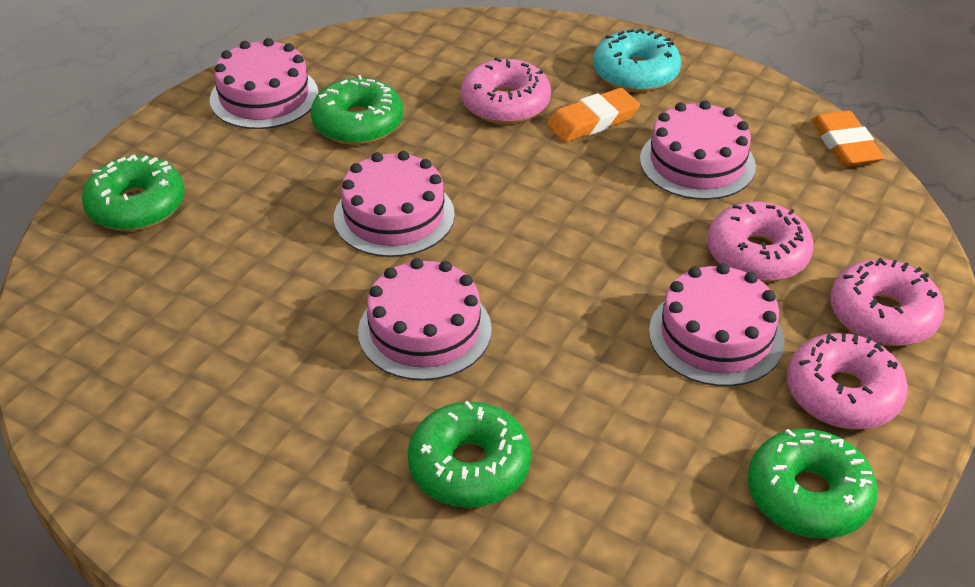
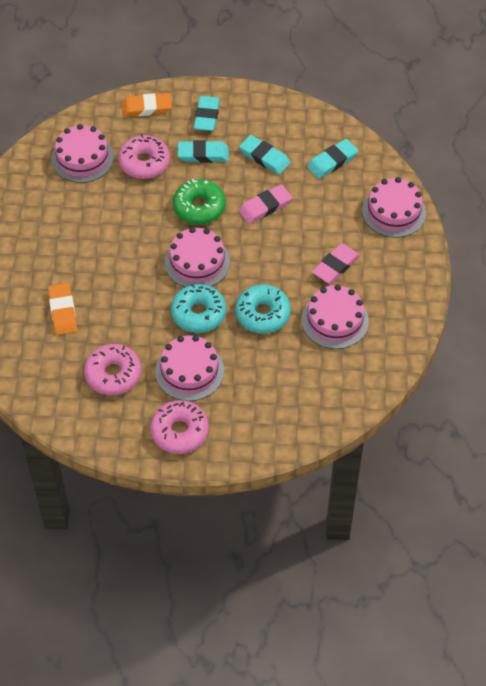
green donut: 4 -> 1
pink donut: 4 -> 3
pink eraser: 0 -> 2
turquoise donut: 1 -> 2
turquoise eraser: 0 -> 4

